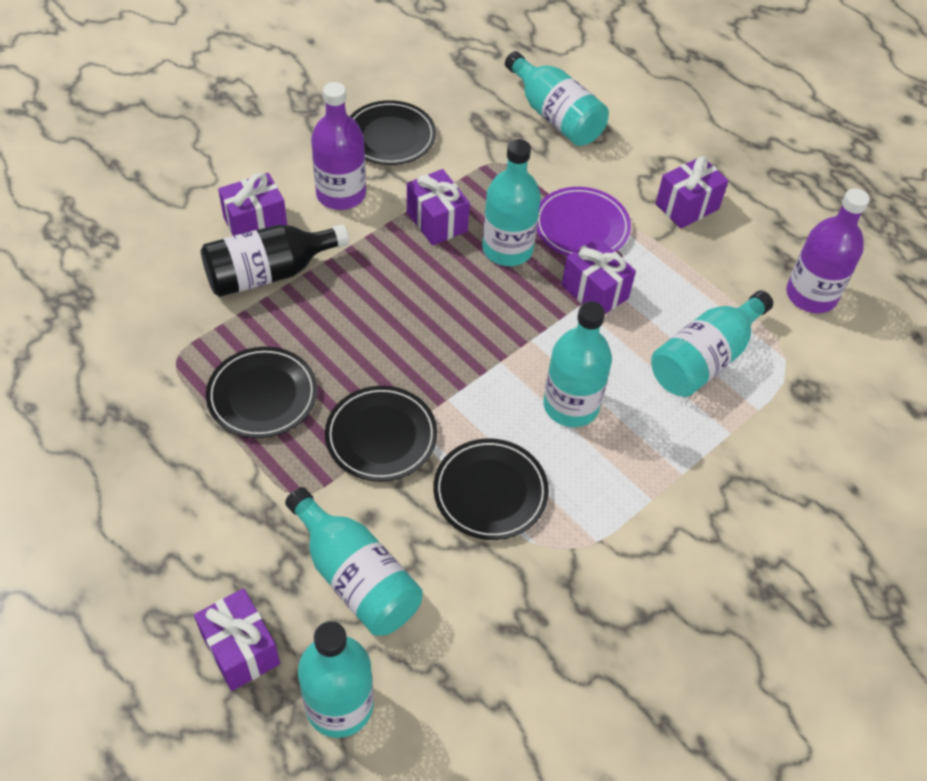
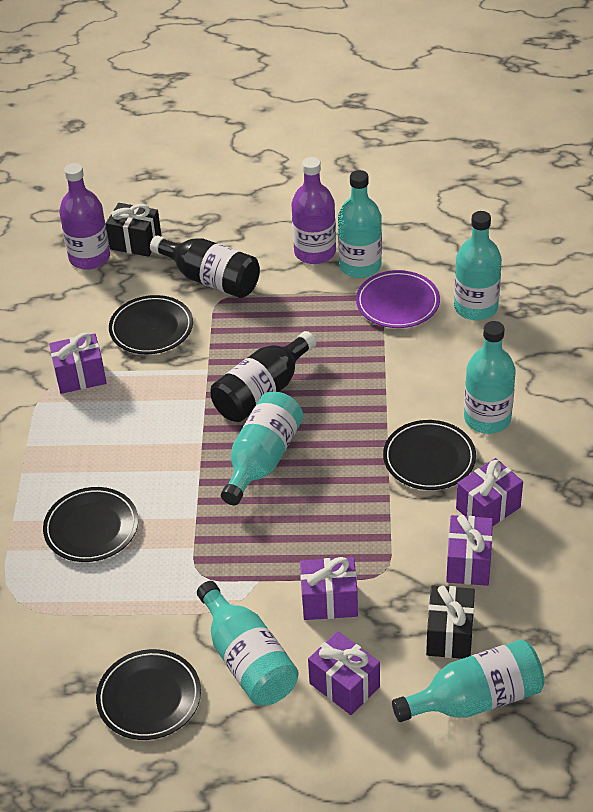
black bottle: 1 -> 2
black gift: 0 -> 2

